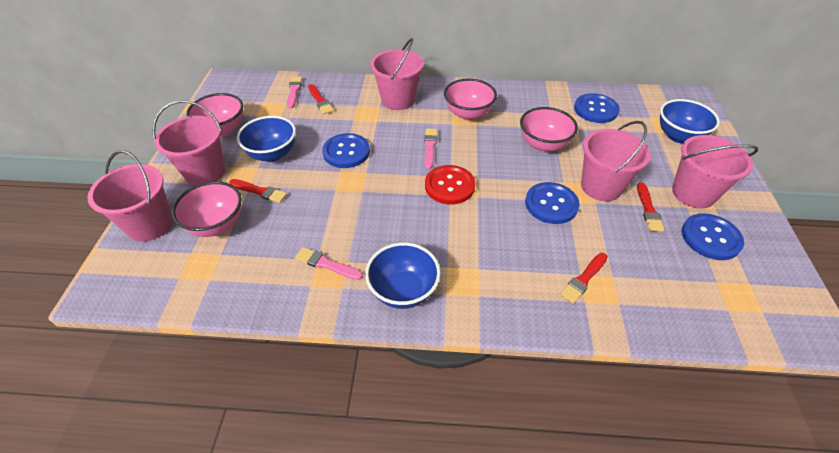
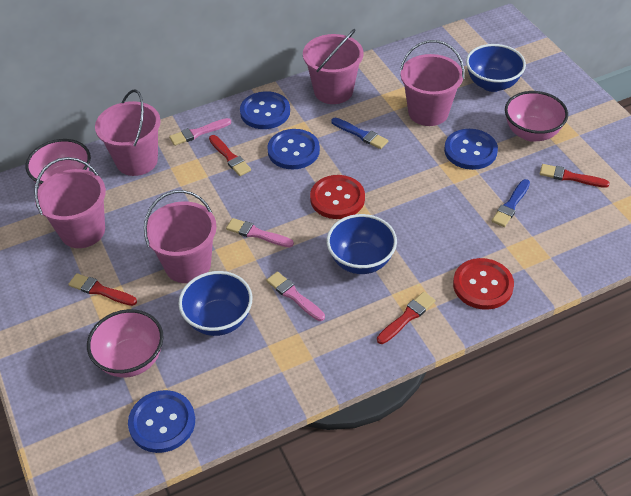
blue brush: 0 -> 2
pink bowl: 4 -> 3
red button: 1 -> 2

